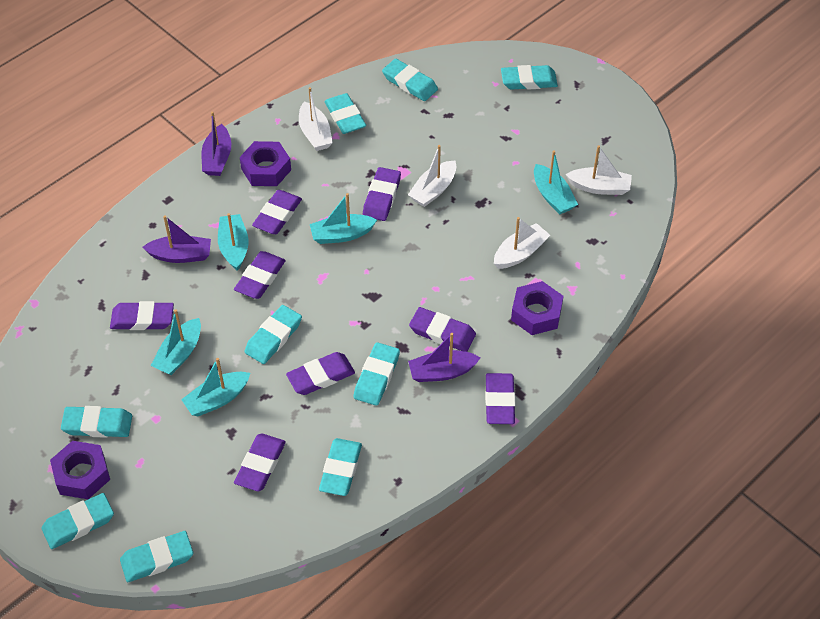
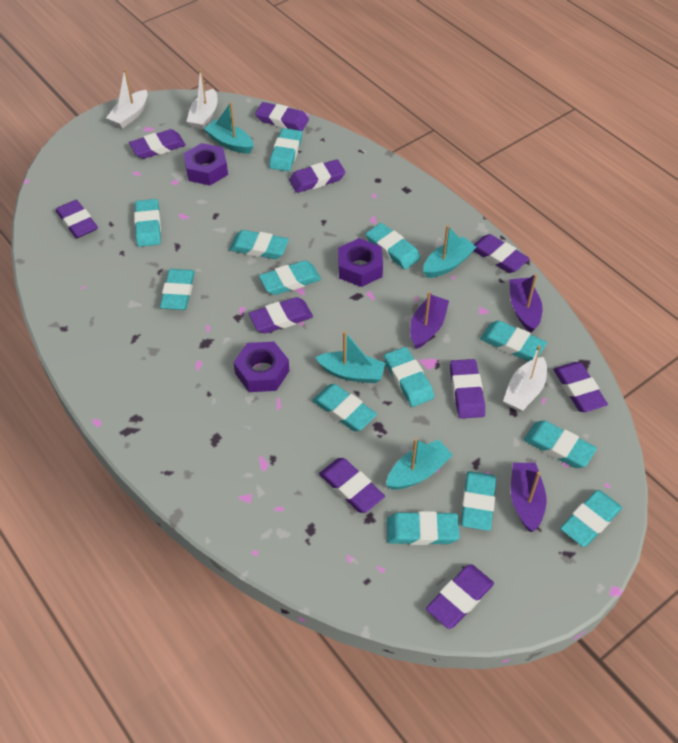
purple eraser: 8 -> 10
turquoise boat: 5 -> 4
turquoise eraser: 9 -> 13
white boat: 4 -> 3

